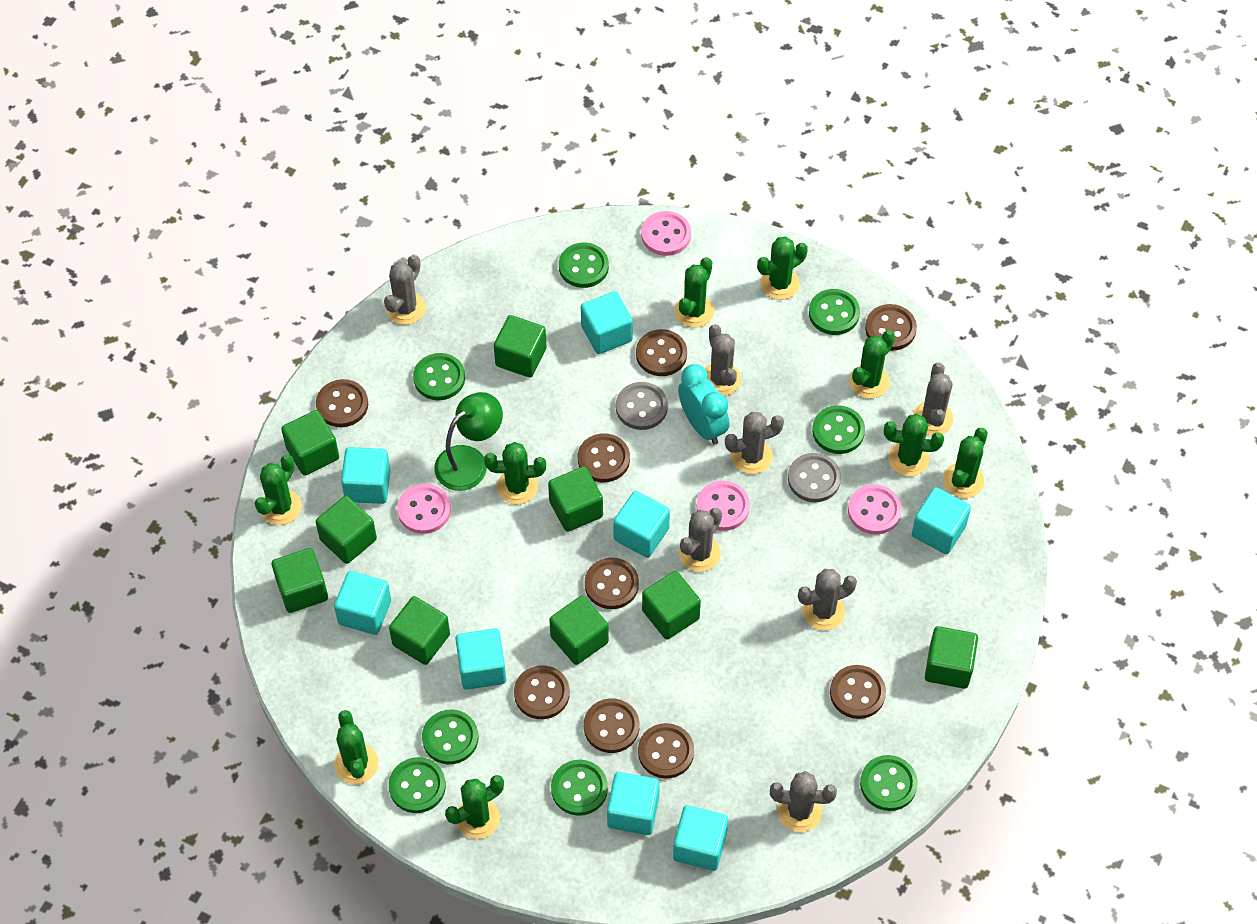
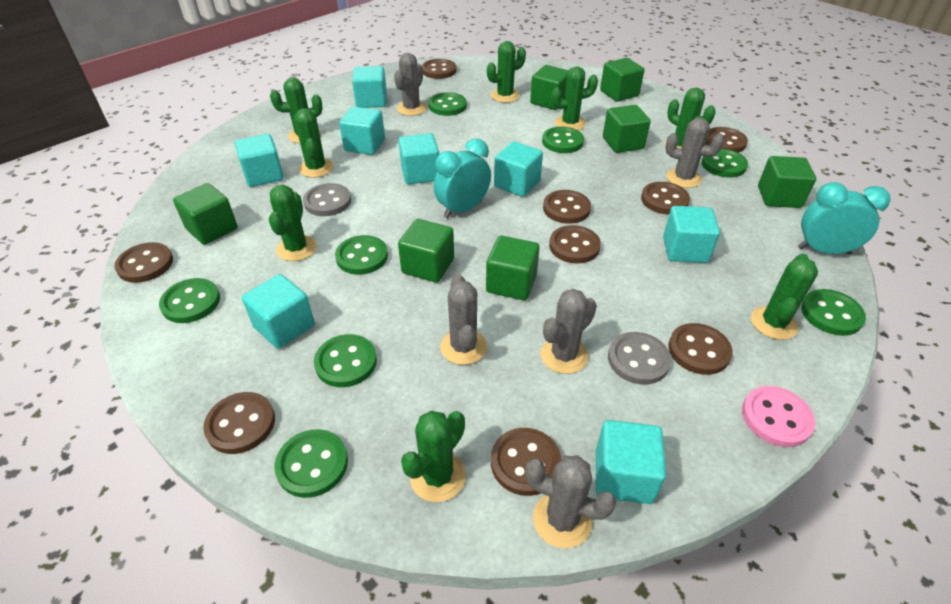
green cactus: 9 -> 8
green cube: 9 -> 7
green lamp: 1 -> 0
grey cactus: 7 -> 5
pink button: 4 -> 1
turquoise clock: 1 -> 2

